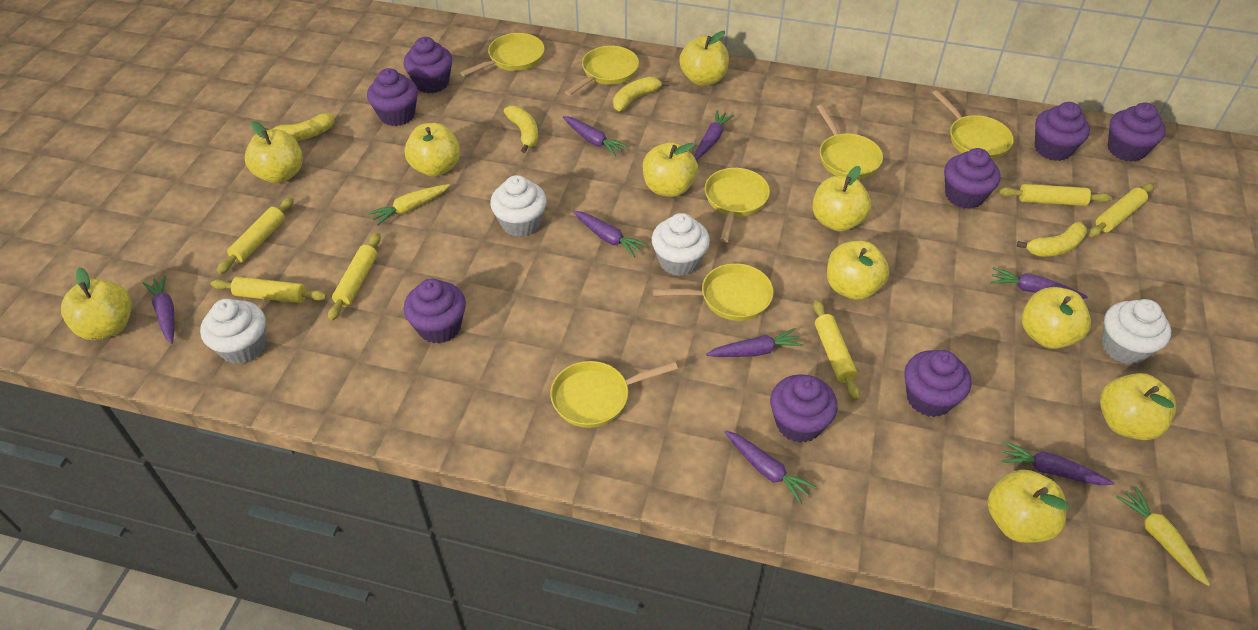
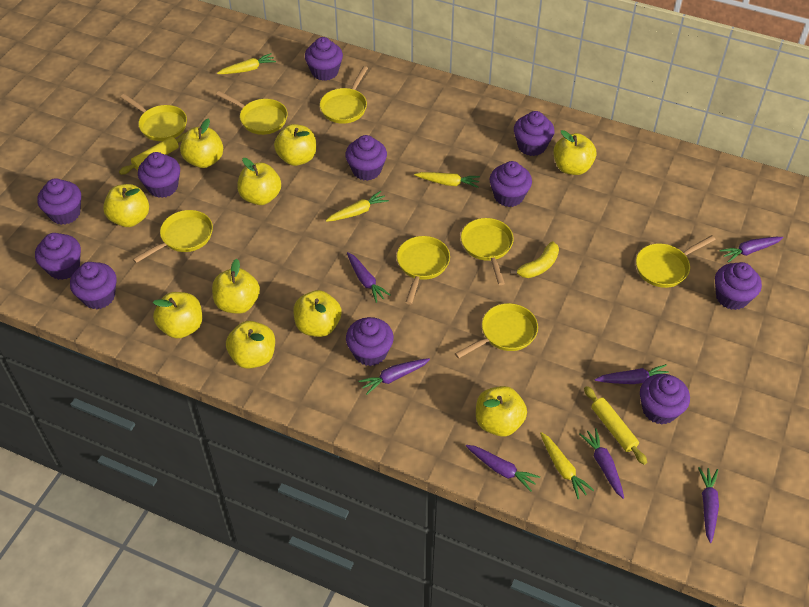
purple carrot: 8 -> 7
purple cupcake: 8 -> 11
white cupcake: 4 -> 0
yellow banana: 4 -> 1
yellow carrot: 2 -> 4
yellow pan: 7 -> 8
yellow rolling pin: 6 -> 2

